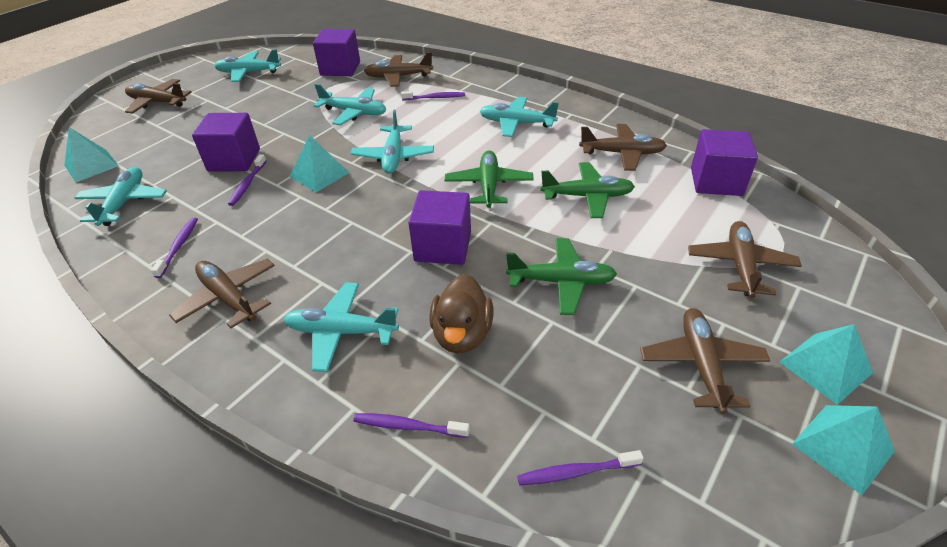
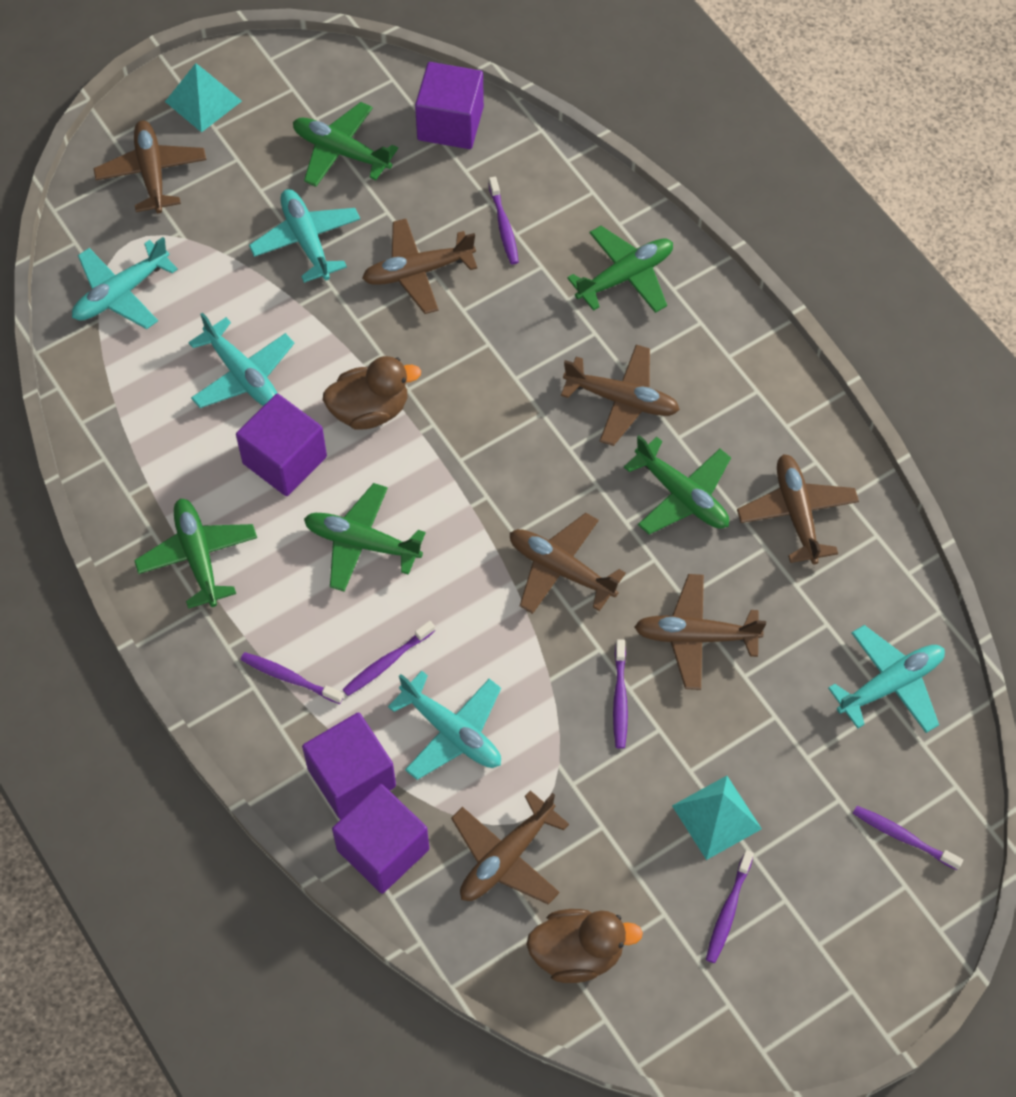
brown duck: 1 -> 2
brown plane: 6 -> 7
green plane: 3 -> 5
purple toothbrush: 5 -> 6
turquoise plane: 6 -> 5
turquoise pyramid: 4 -> 2

